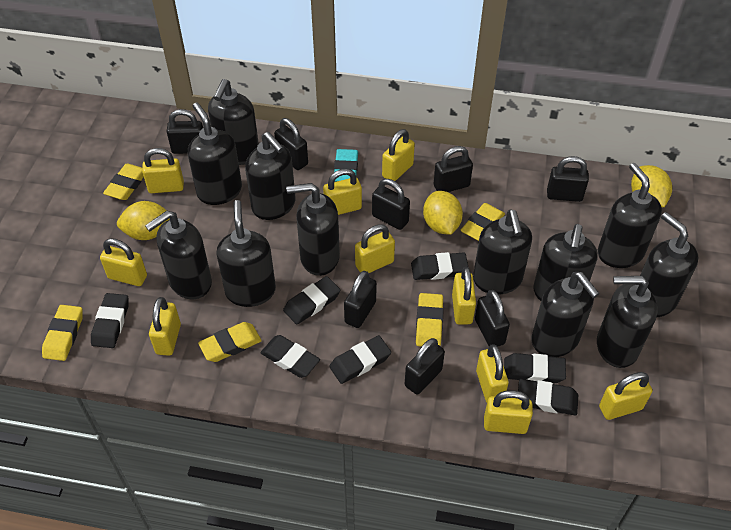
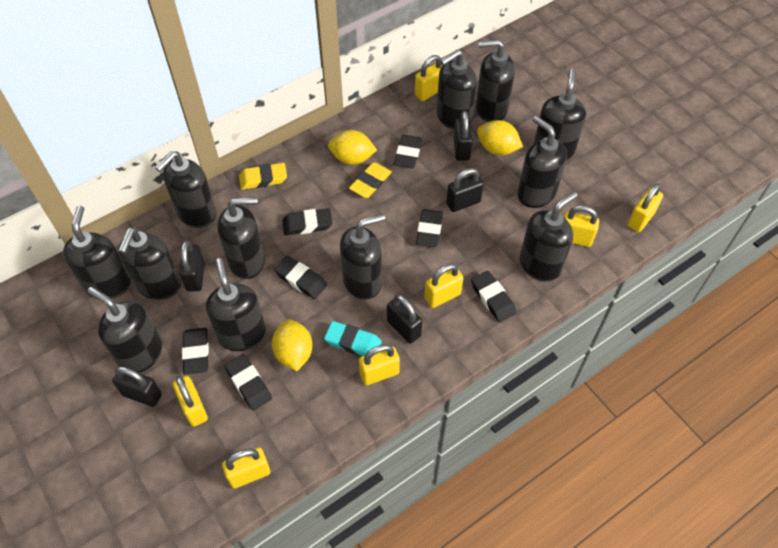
black padlock: 8 -> 5
yellow eraser: 5 -> 2
yellow padlock: 10 -> 7

